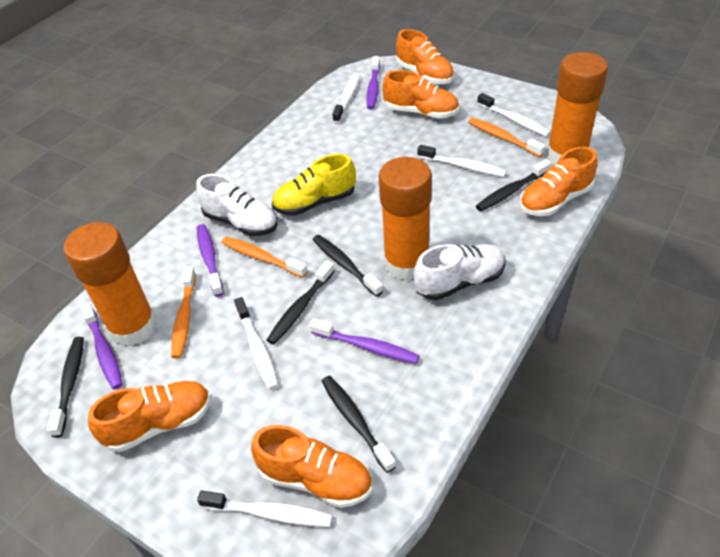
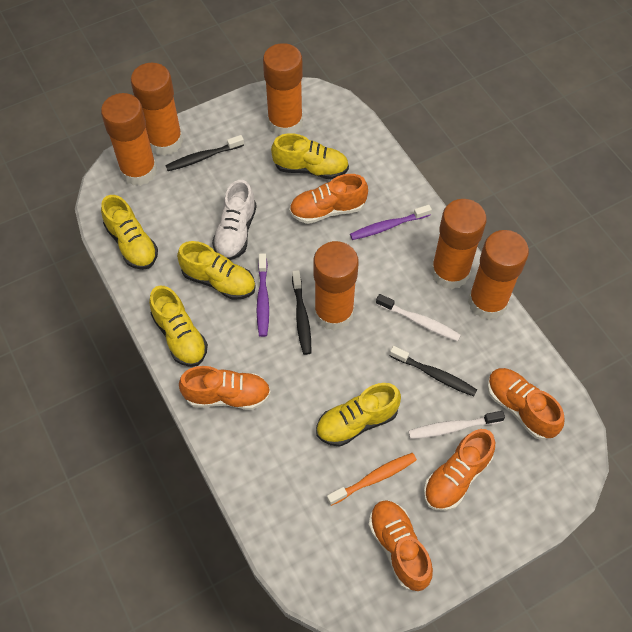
black toothbrush: 5 -> 3
orange glue stick: 3 -> 6
orange toothbrush: 3 -> 1
purple toothbrush: 4 -> 2
white shoe: 2 -> 1
white toothbrush: 5 -> 2
yellow shoe: 1 -> 5

